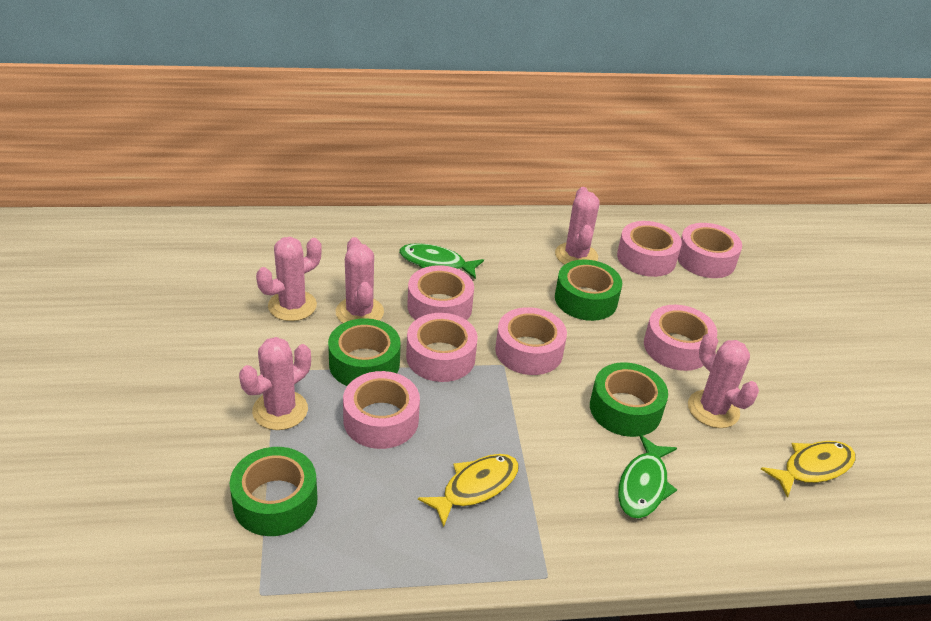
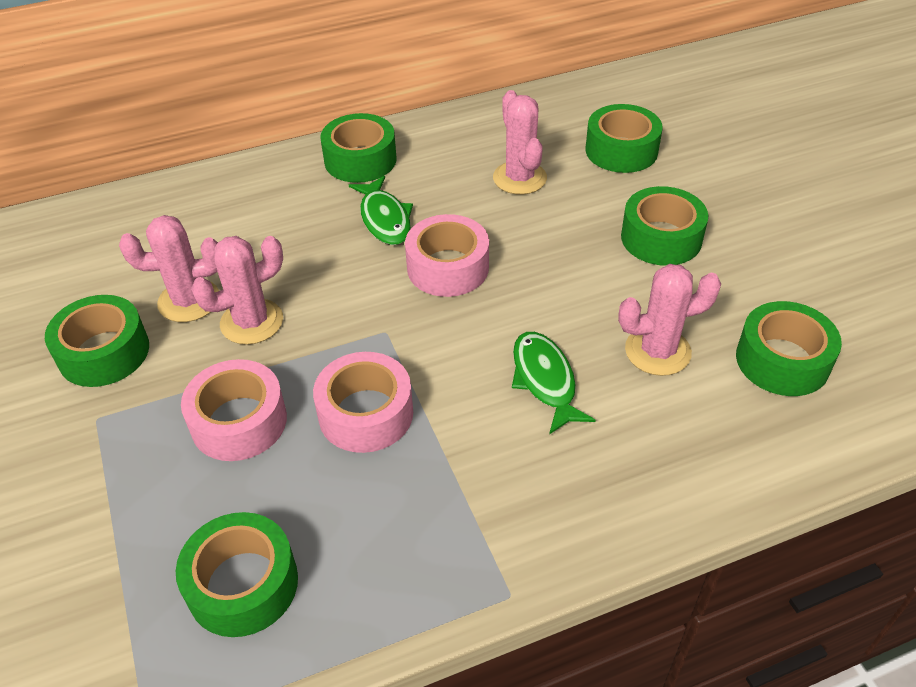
green tape: 4 -> 6
pink cactus: 5 -> 4
pink tape: 7 -> 3
yellow fish: 2 -> 0

